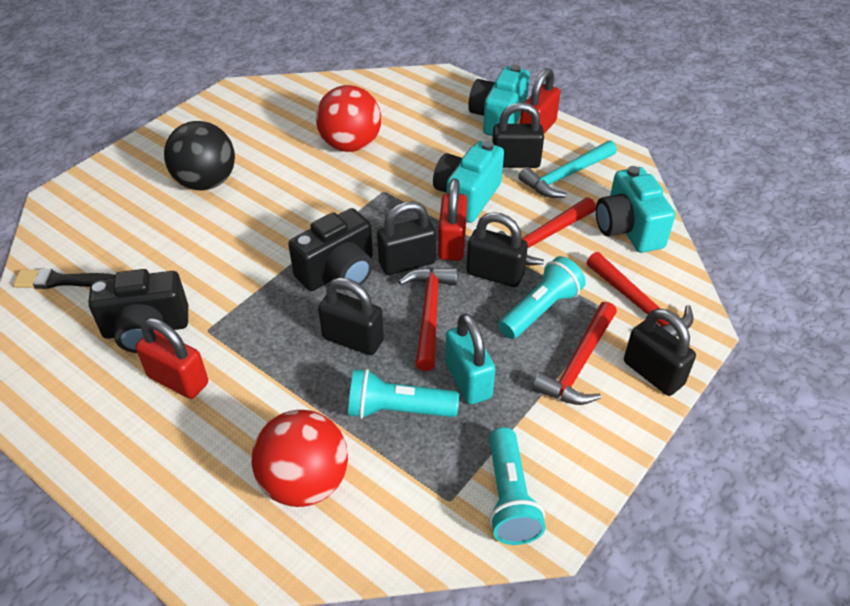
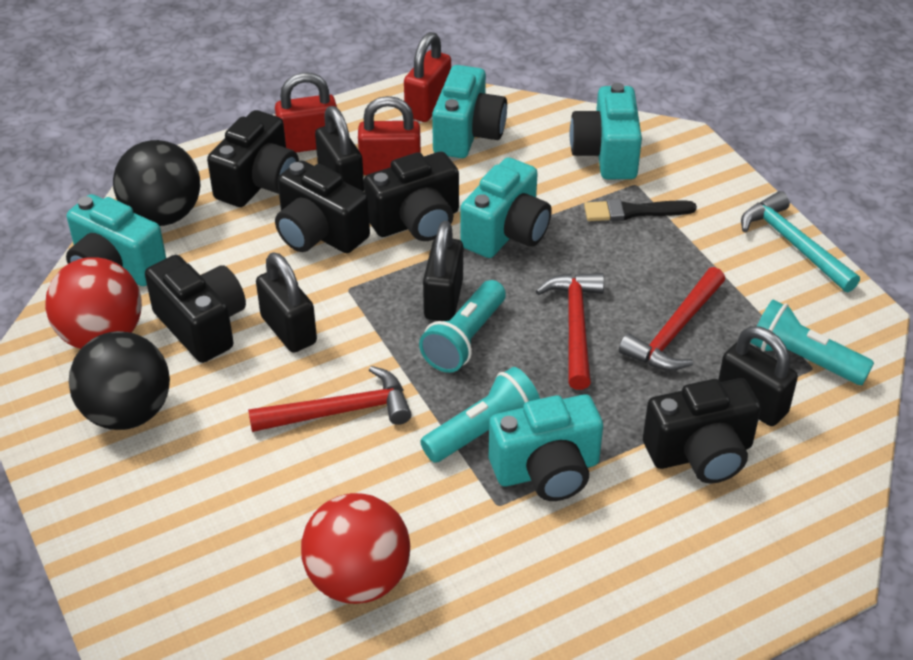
black ball: 1 -> 2
black camera: 2 -> 5
black padlock: 5 -> 4
red hammer: 4 -> 3
turquoise camera: 3 -> 5
turquoise padlock: 1 -> 0

